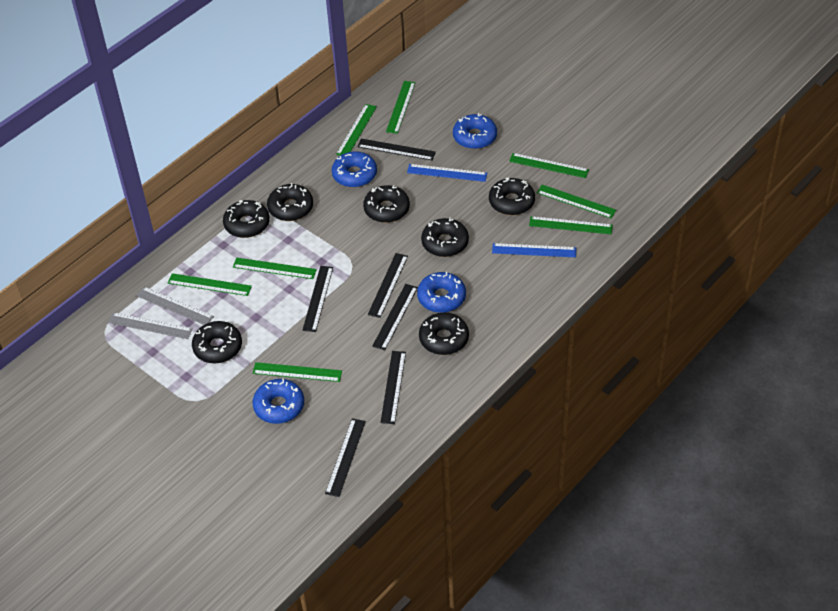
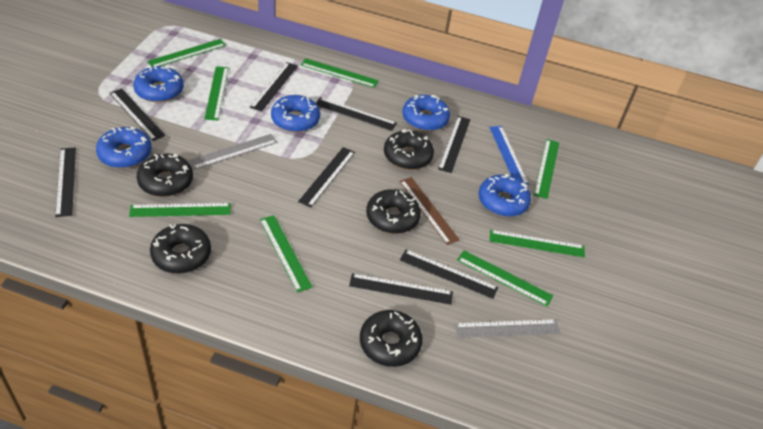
black donut: 7 -> 5
black ruler: 6 -> 8
blue donut: 4 -> 5
blue ruler: 2 -> 1
brown ruler: 0 -> 1

